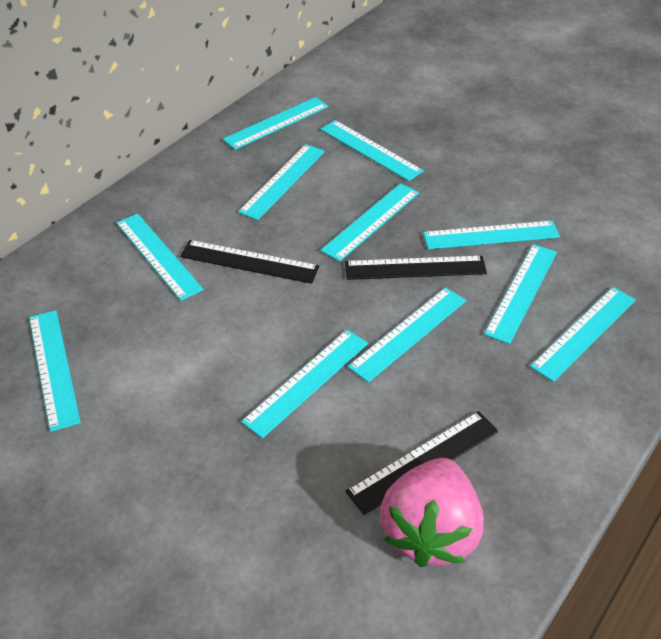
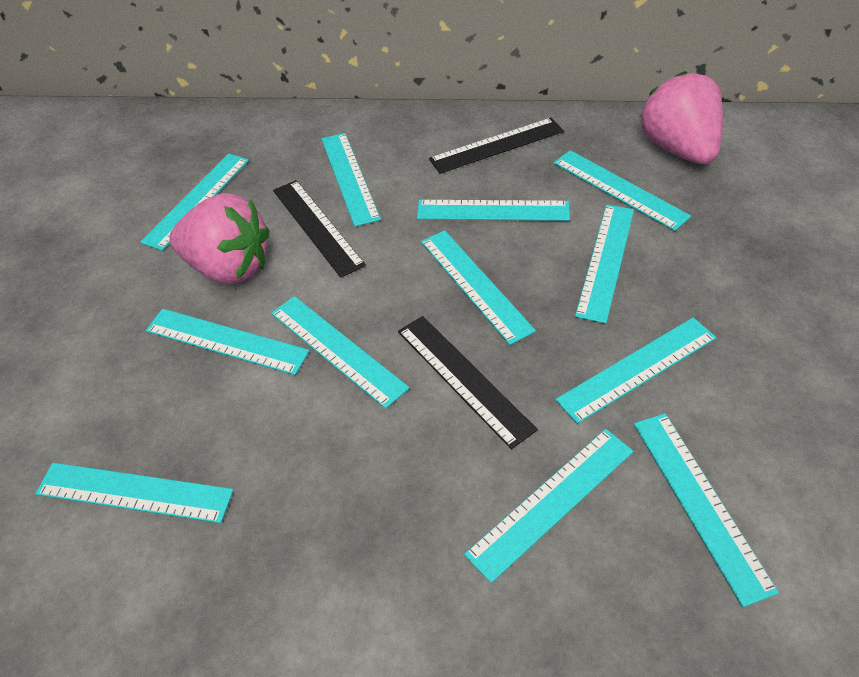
pink strawberry: 1 -> 2
turquoise ruler: 11 -> 12

